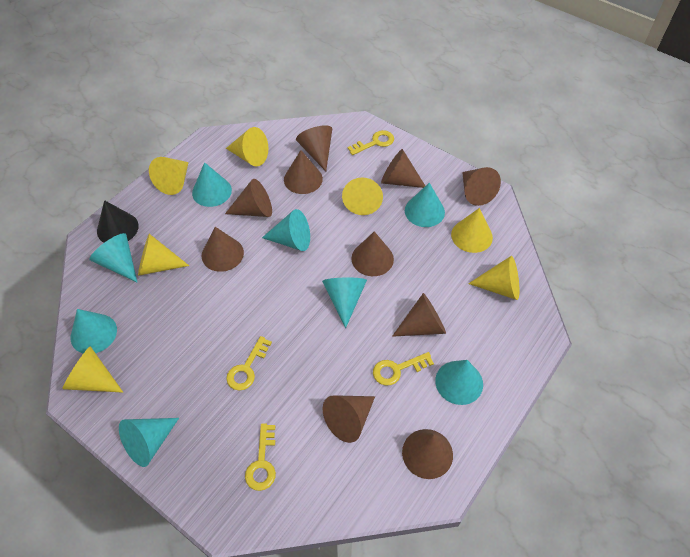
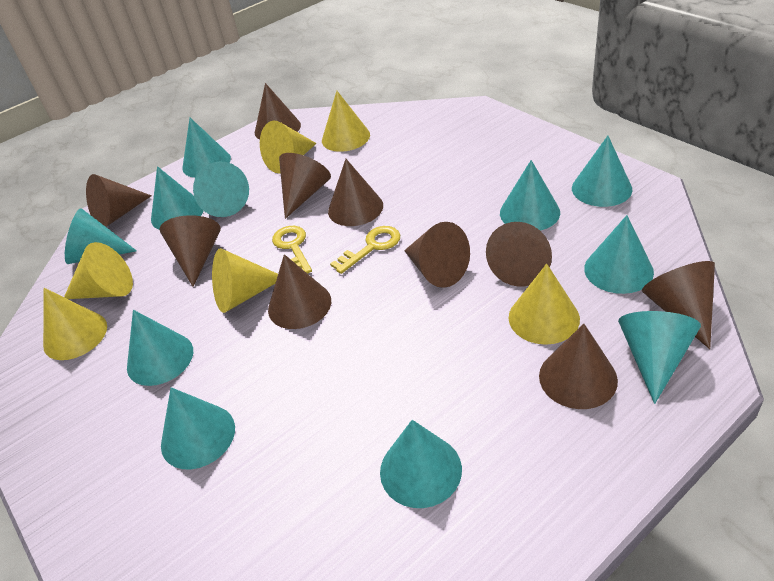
black cone: 1 -> 0
turquoise cone: 8 -> 11
yellow cone: 7 -> 6
yellow key: 4 -> 2

